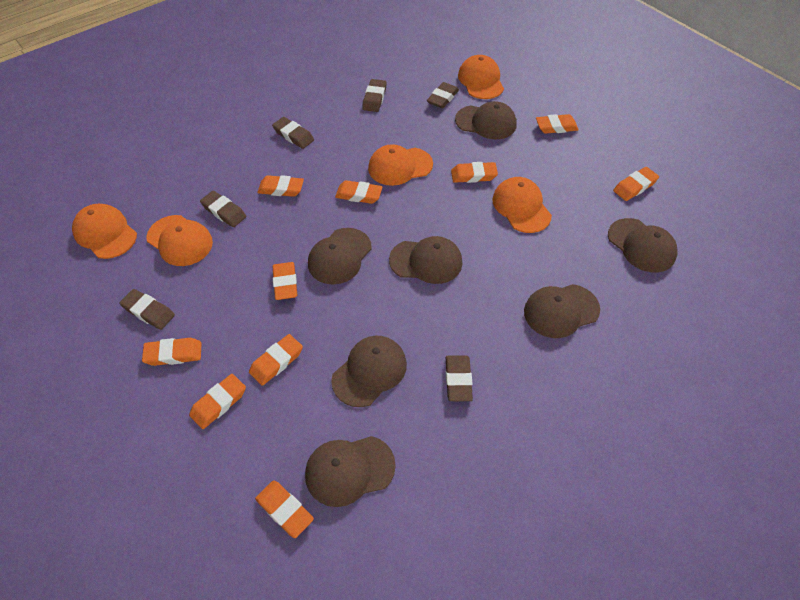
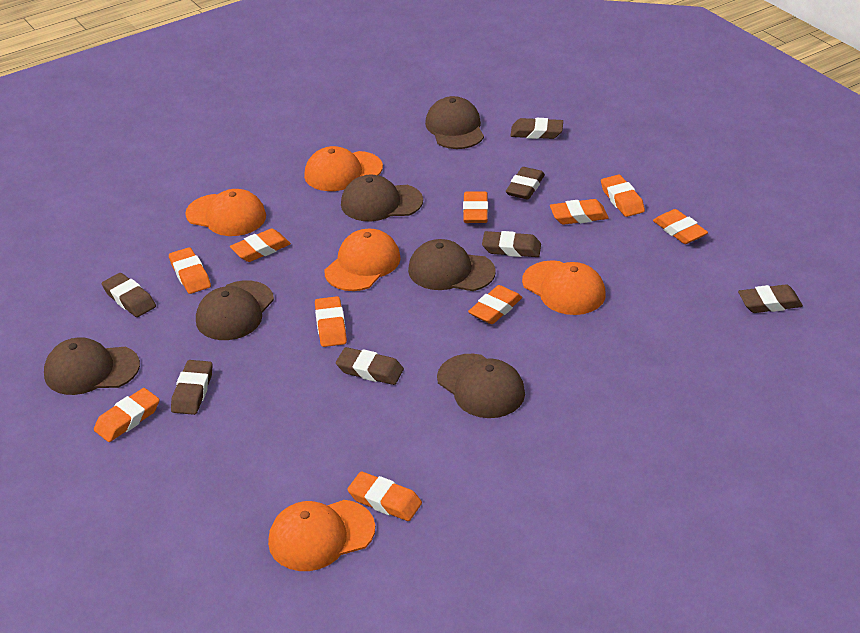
brown cap: 7 -> 6
brown eraser: 6 -> 7

